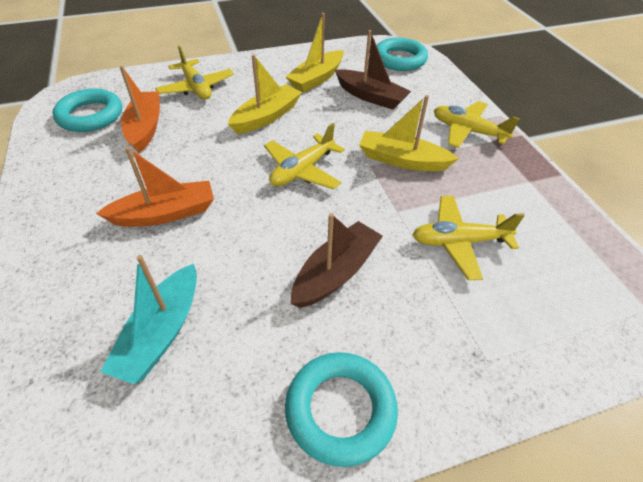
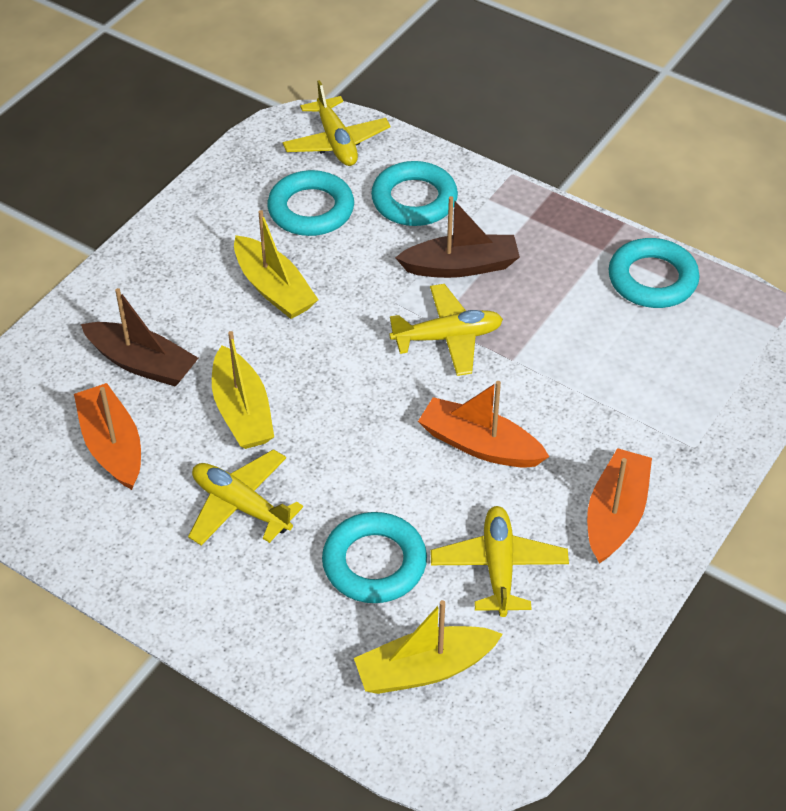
orange boat: 2 -> 3
turquoise boat: 1 -> 0
turquoise ring: 3 -> 4

